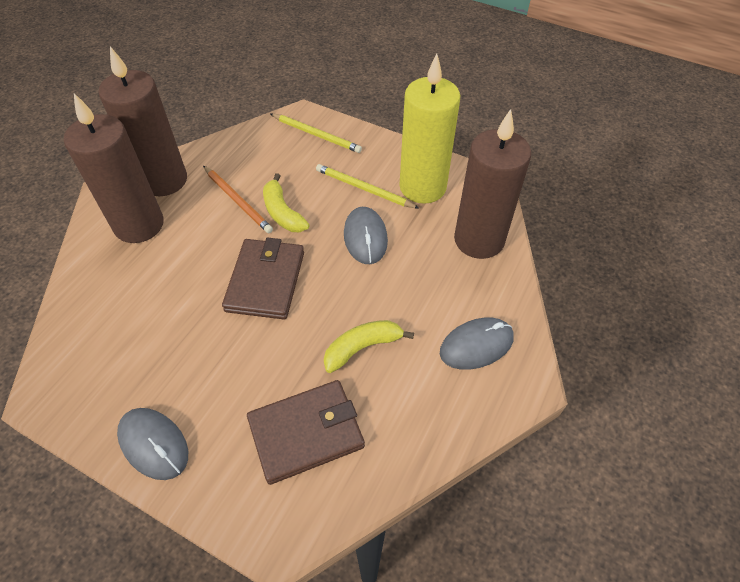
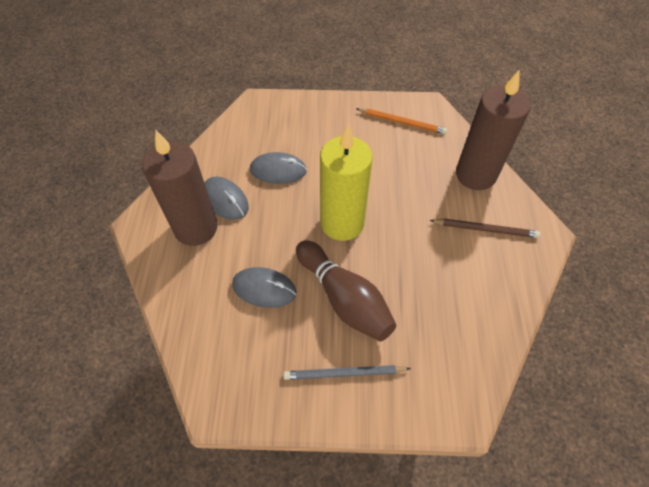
brown bowling pin: 0 -> 1
brown candle: 3 -> 2
brown pencil: 0 -> 1
brown wallet: 2 -> 0
grey pencil: 0 -> 1
yellow banana: 2 -> 0
yellow pencil: 2 -> 0

